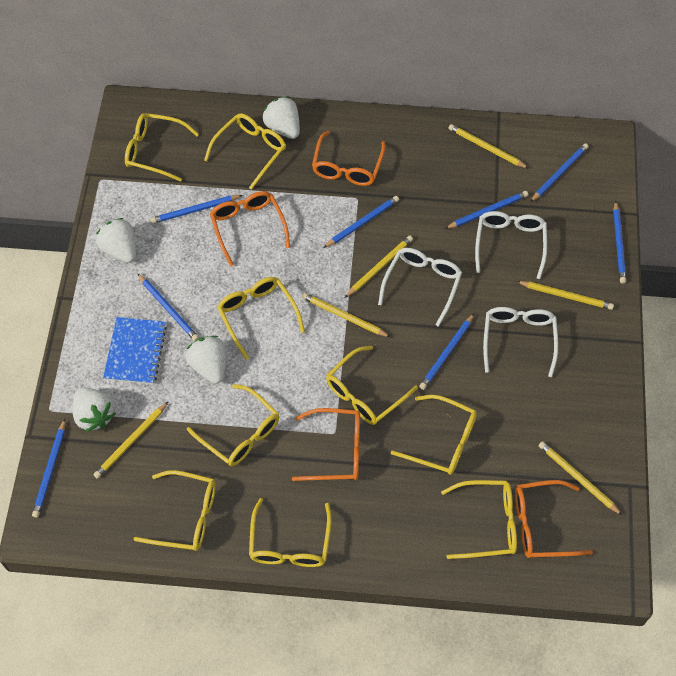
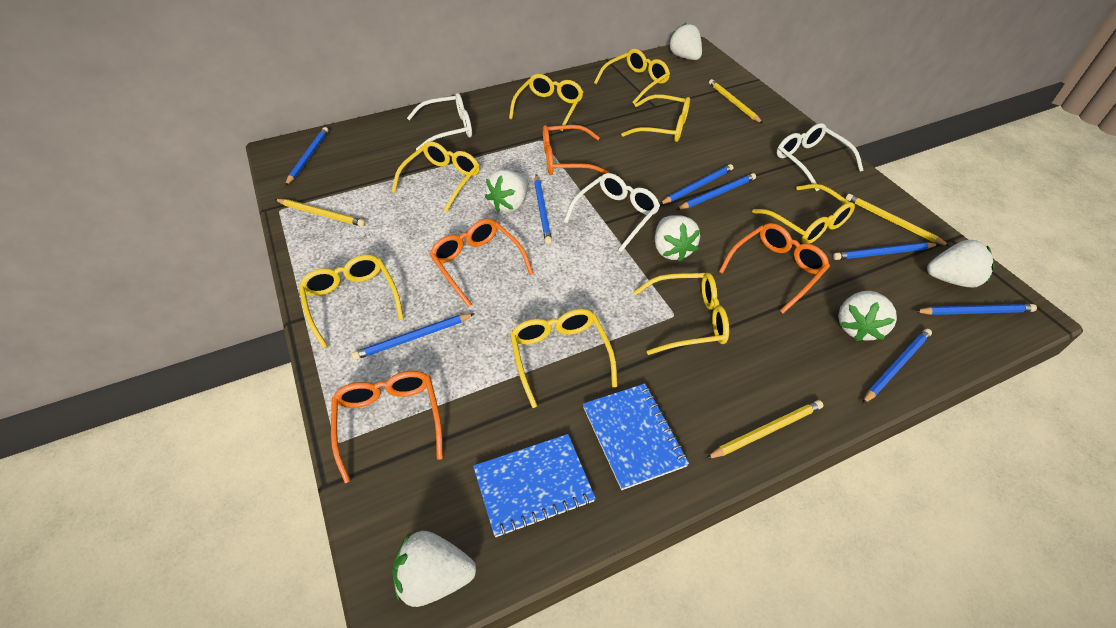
blue notebook: 1 -> 2
white strawberry: 4 -> 6
yellow glasses: 9 -> 8
yellow pencil: 6 -> 4

